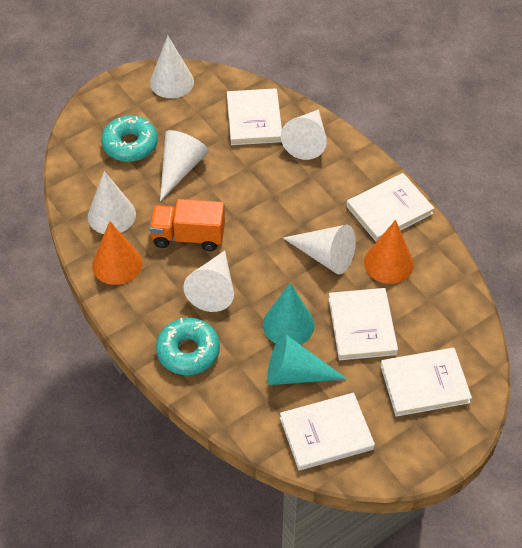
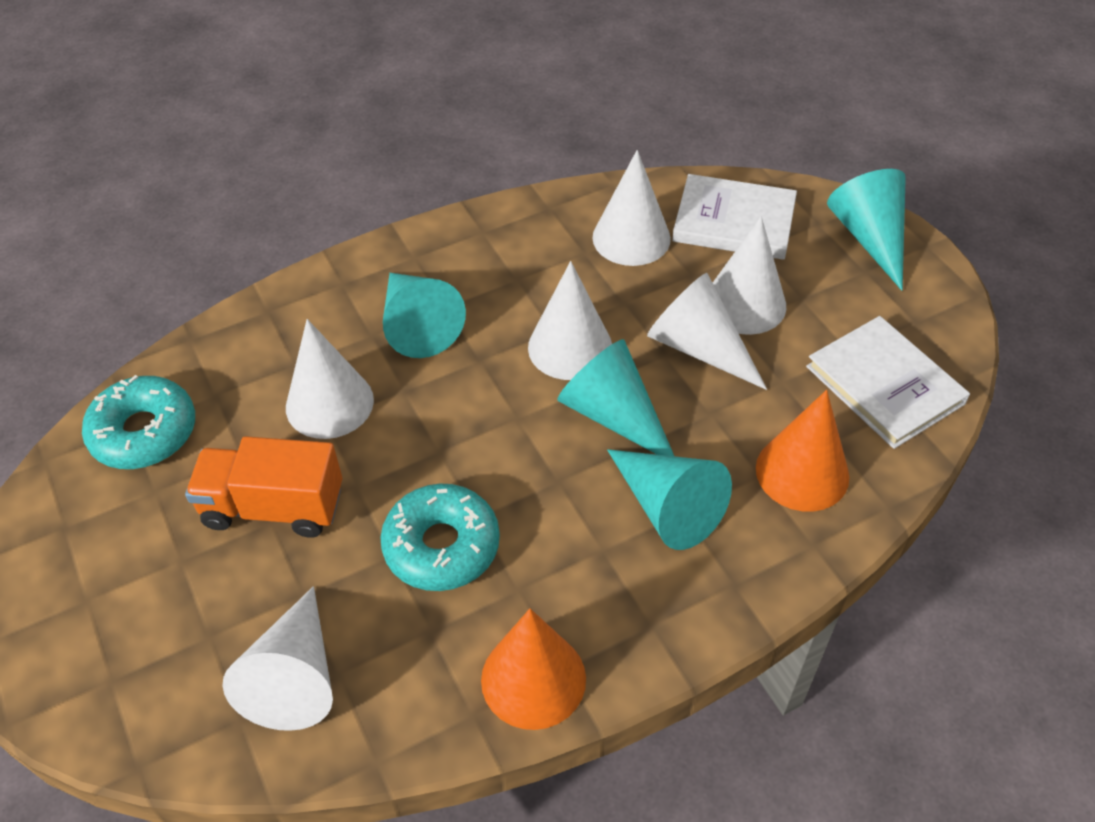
turquoise cone: 2 -> 4
white book: 5 -> 2

